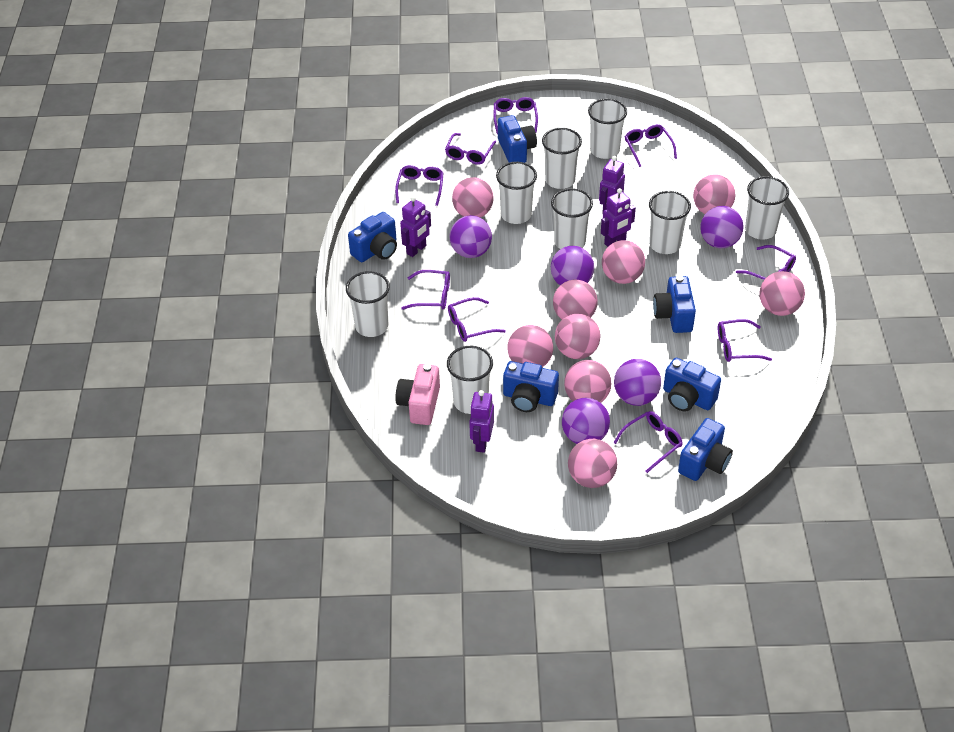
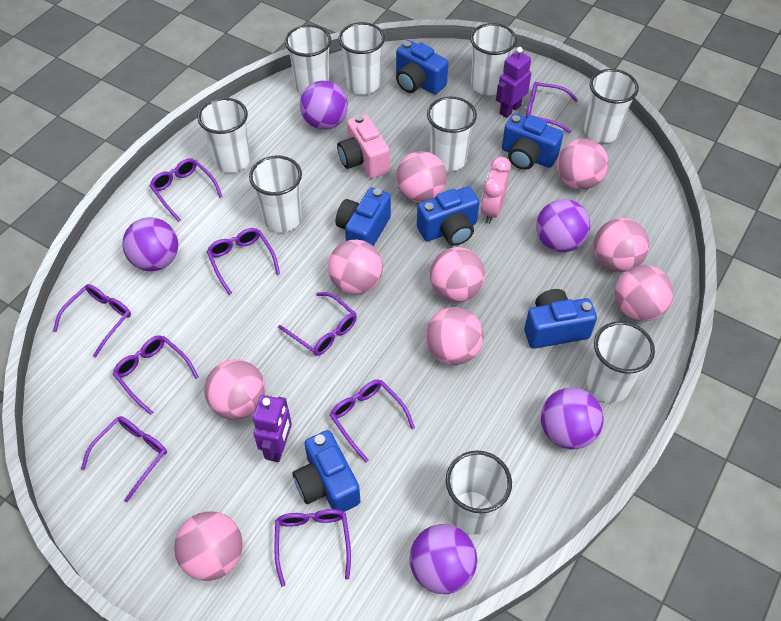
pink clock: 0 -> 1
purple robot: 4 -> 2
white cup: 8 -> 9

